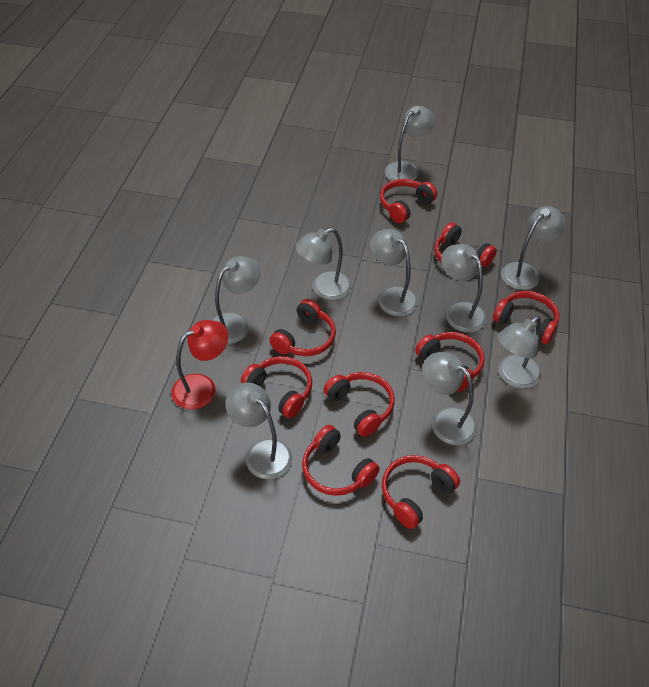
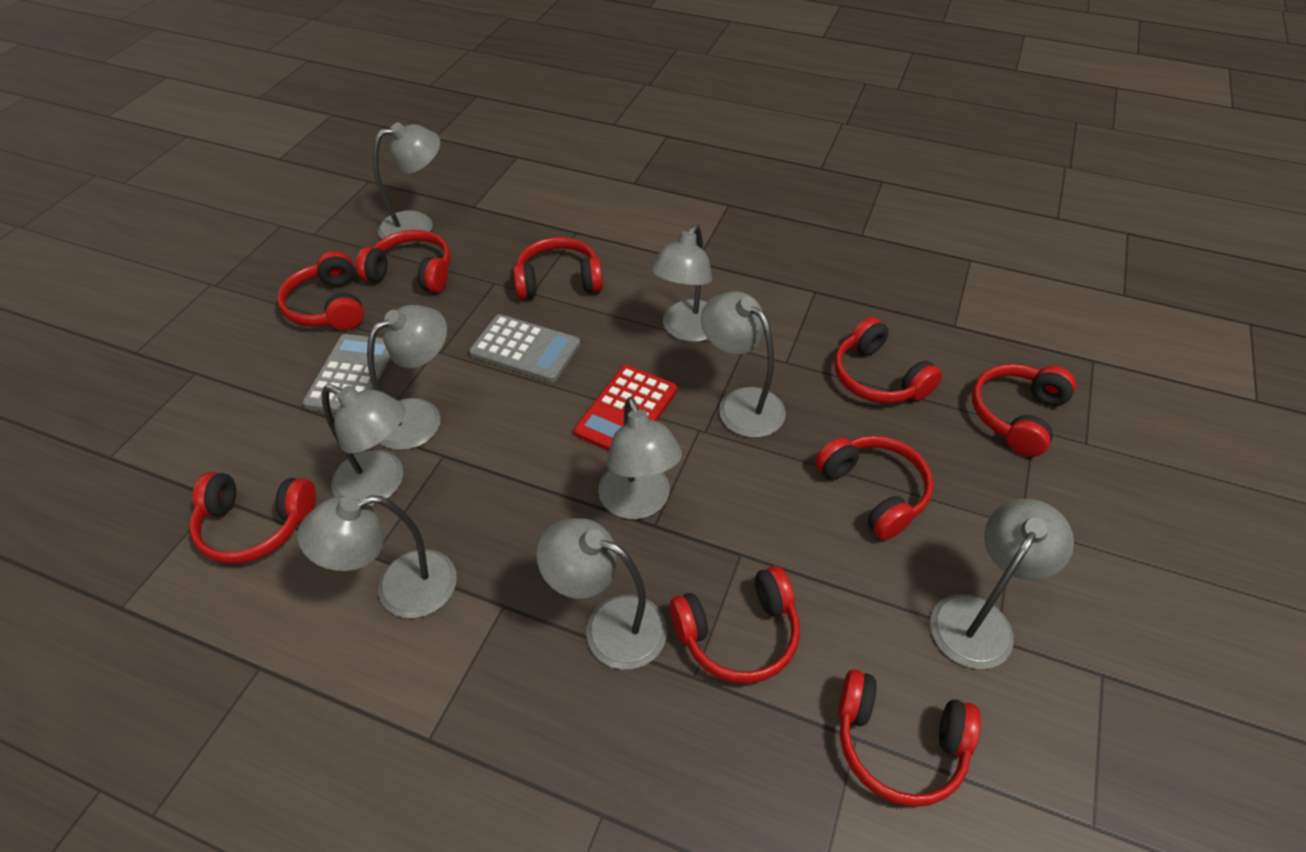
grey calculator: 0 -> 2
red calculator: 0 -> 1
red lamp: 1 -> 0

